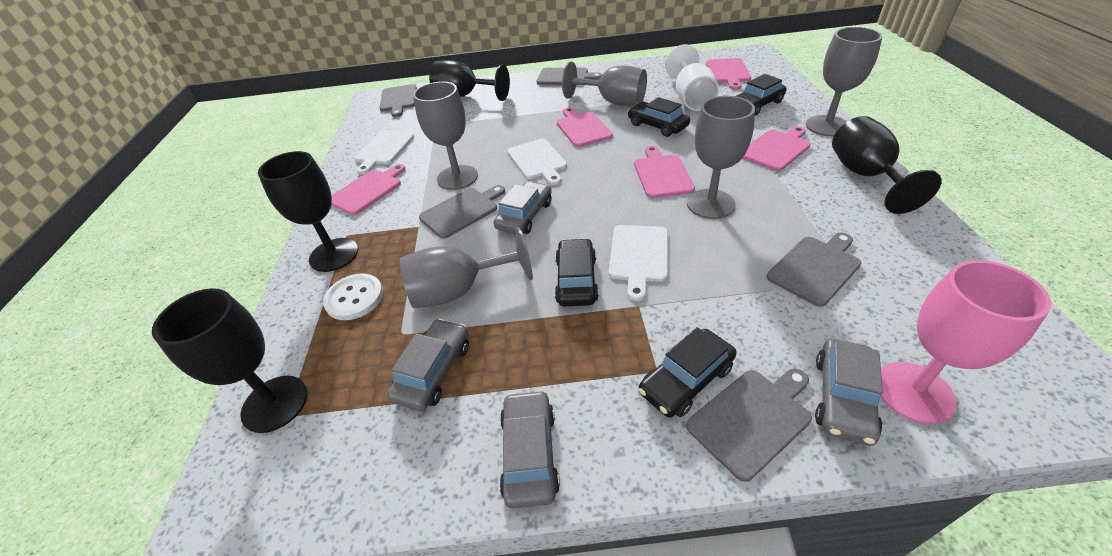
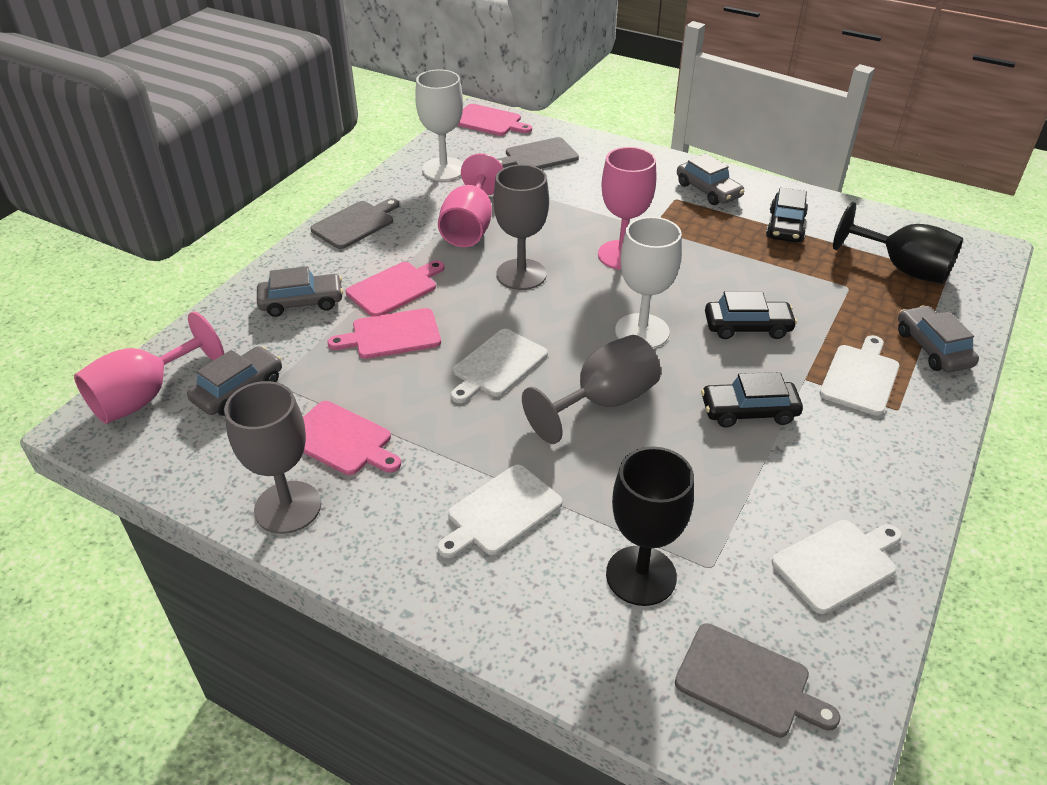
black car: 4 -> 3
black goblet: 4 -> 2
grey cutting board: 5 -> 3
grey goblet: 5 -> 3
pink cutting board: 5 -> 4
pink goblet: 1 -> 3
white button: 1 -> 0
white cutting board: 3 -> 4
white goblet: 1 -> 2

